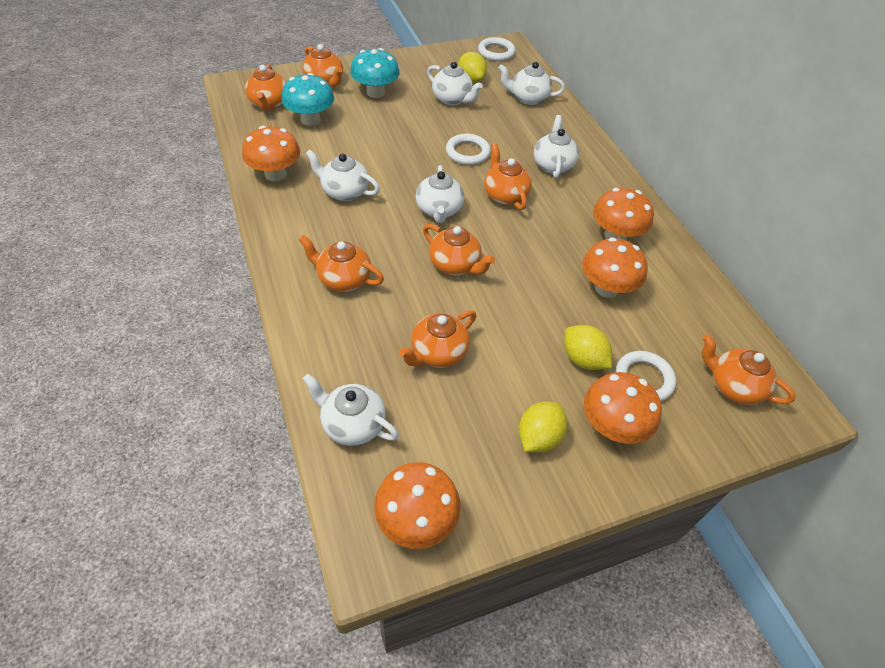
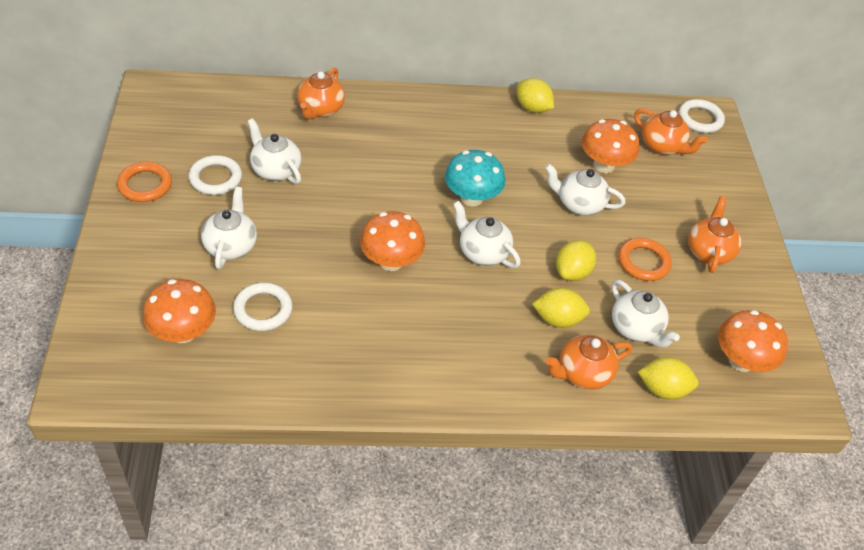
orange mushroom: 5 -> 4
orange ring: 0 -> 2
orange teapot: 7 -> 4
turquoise mushroom: 2 -> 1
white teapot: 6 -> 5
yellow lemon: 3 -> 4

